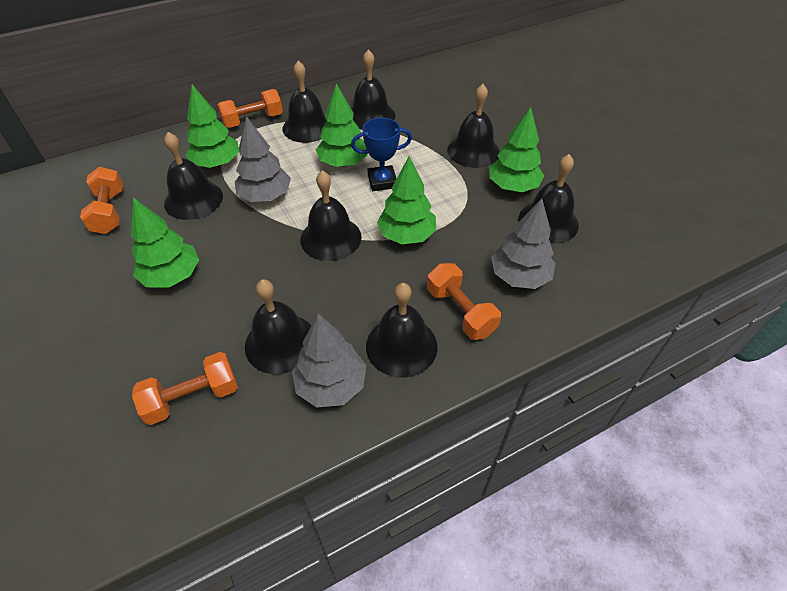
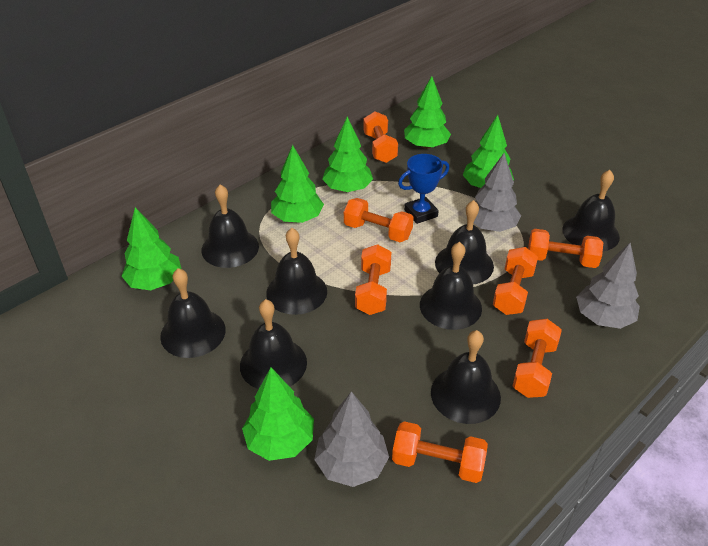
green tree: 5 -> 6
orange dumbbell: 4 -> 7

